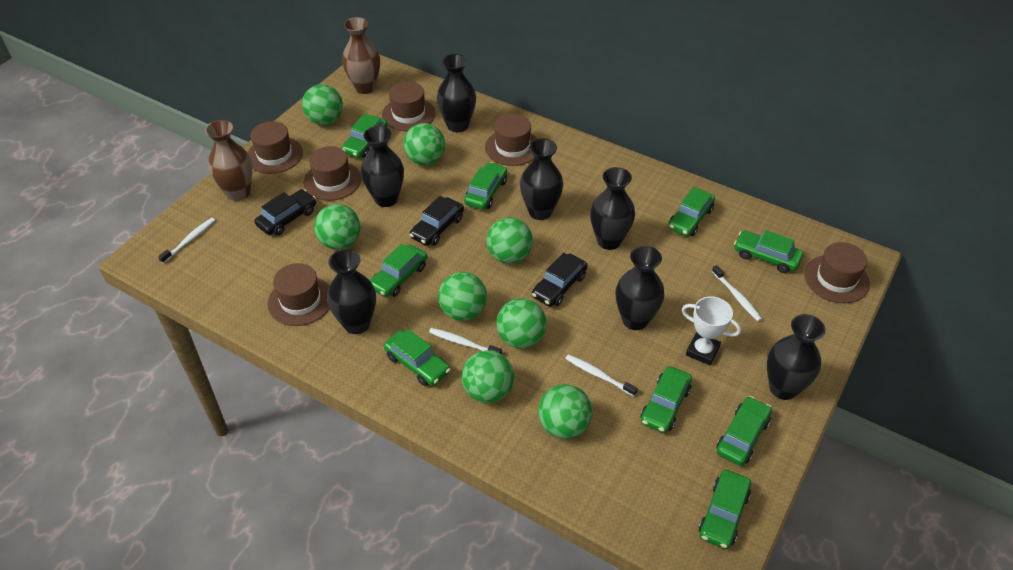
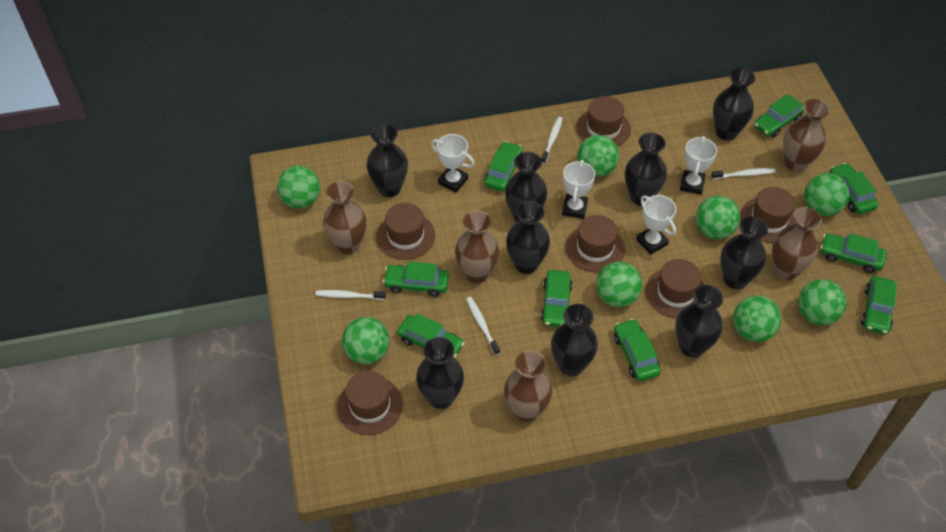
black car: 3 -> 0
black vase: 7 -> 9
brown vase: 2 -> 5
white trophy: 1 -> 4

